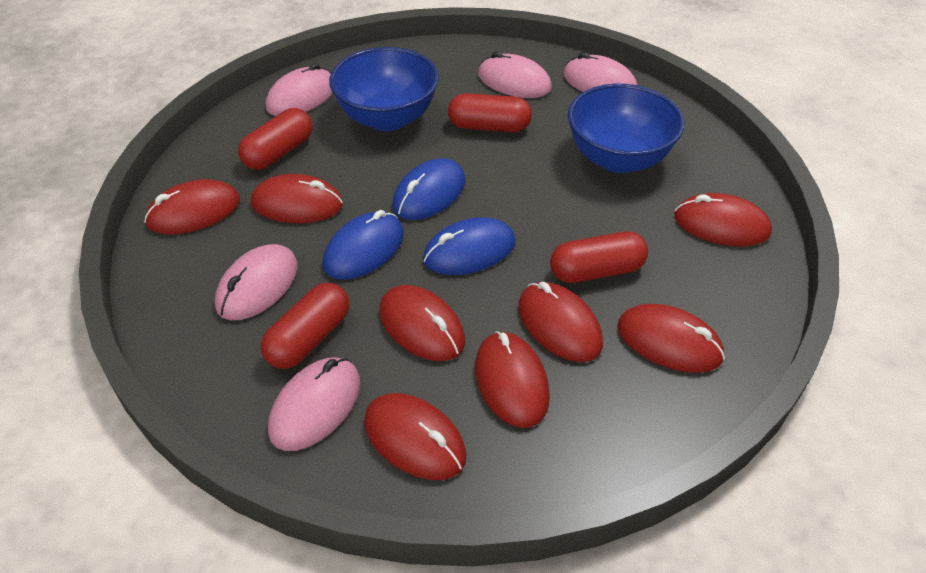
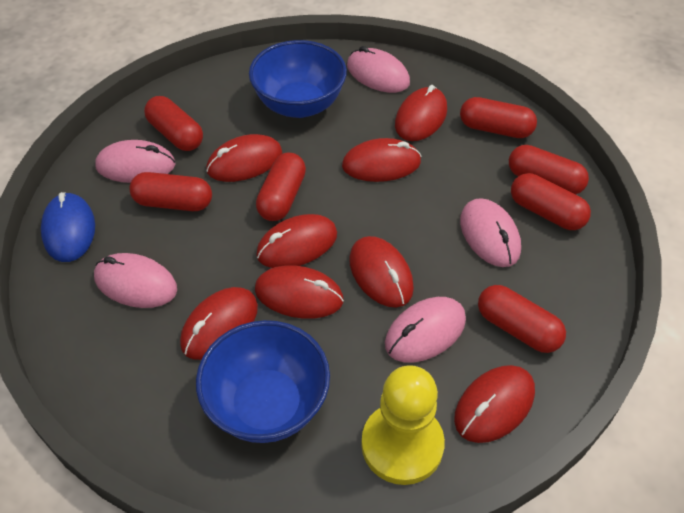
blue mouse: 3 -> 1
red capsule: 4 -> 7
yellow pawn: 0 -> 1

